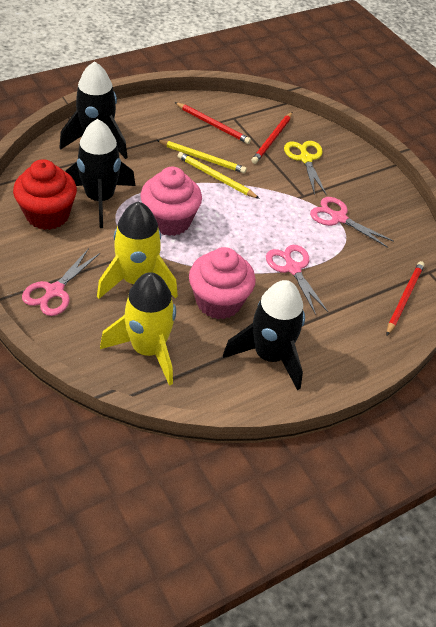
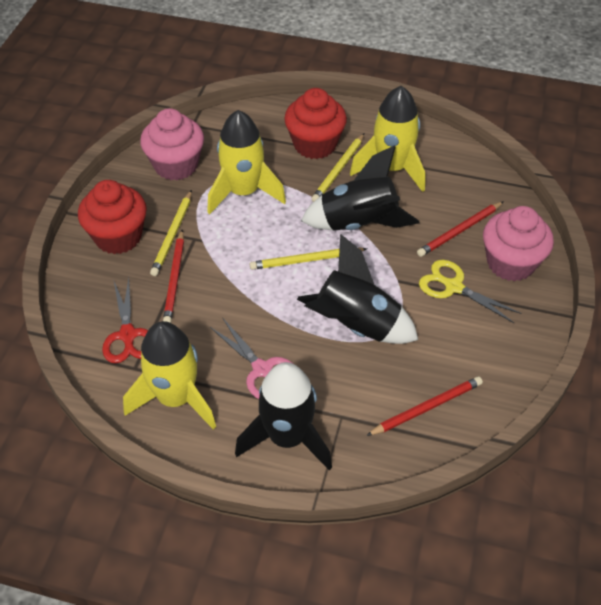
pink scissors: 3 -> 1
red cupcake: 1 -> 2
red scissors: 0 -> 1
yellow pencil: 2 -> 3
yellow rocket: 2 -> 3

